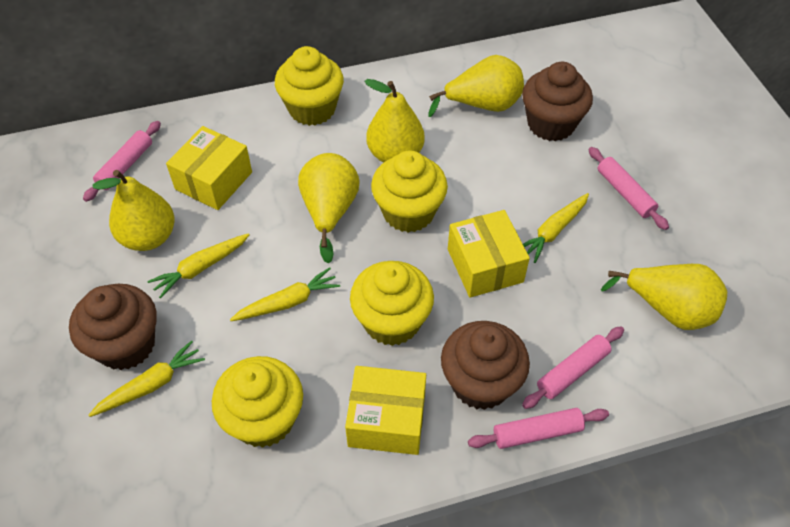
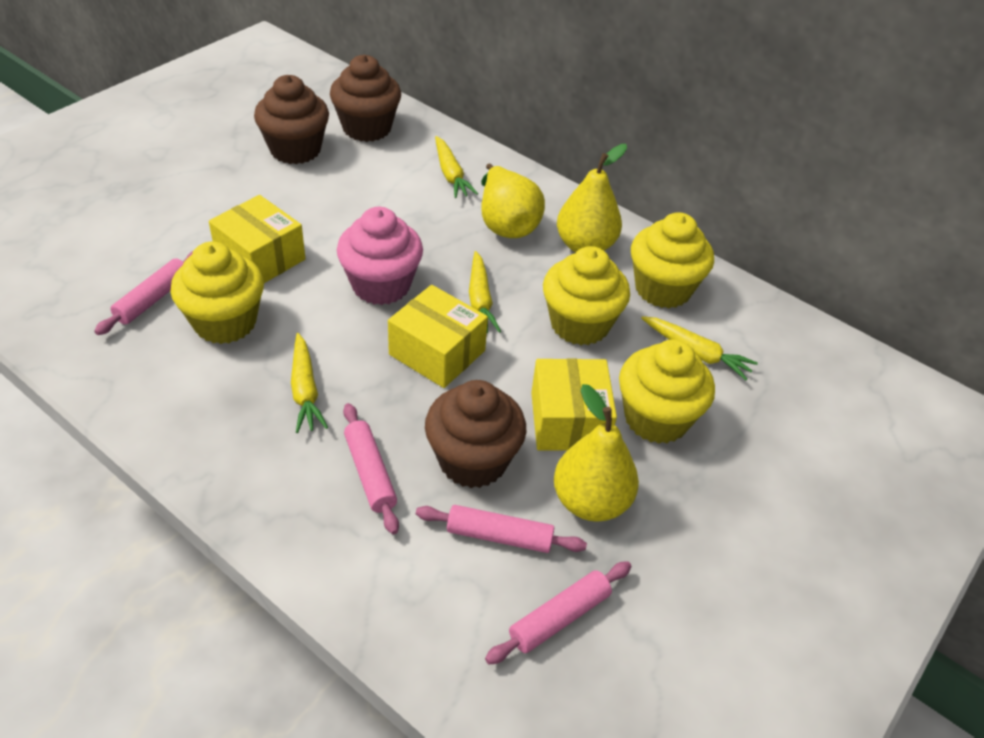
pink cupcake: 0 -> 1
yellow pear: 5 -> 3

